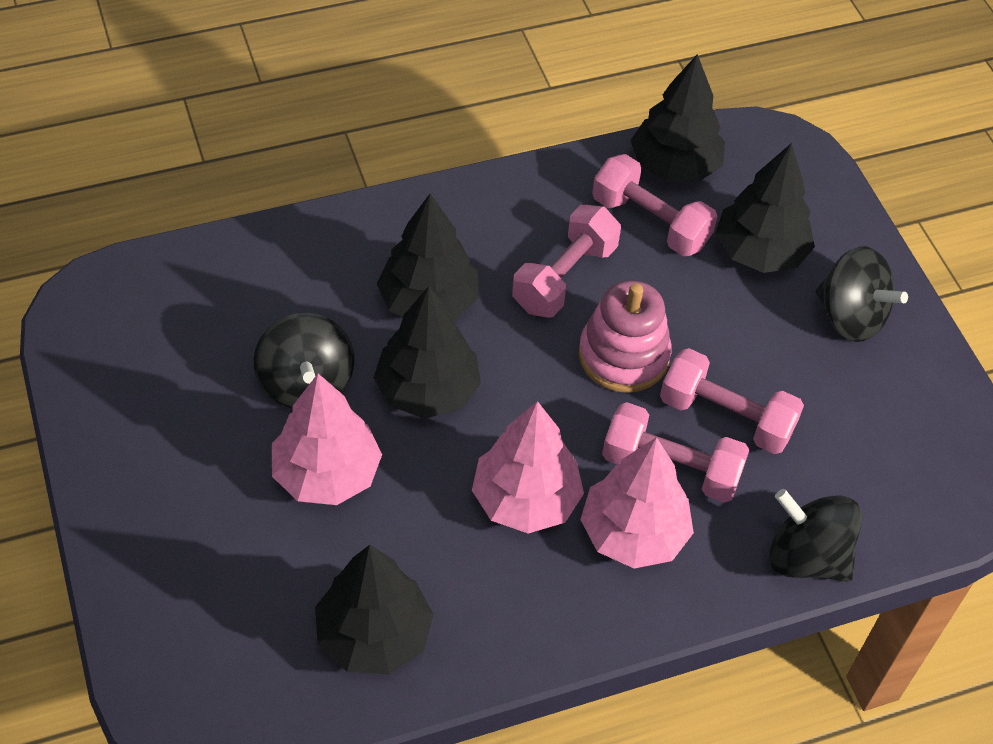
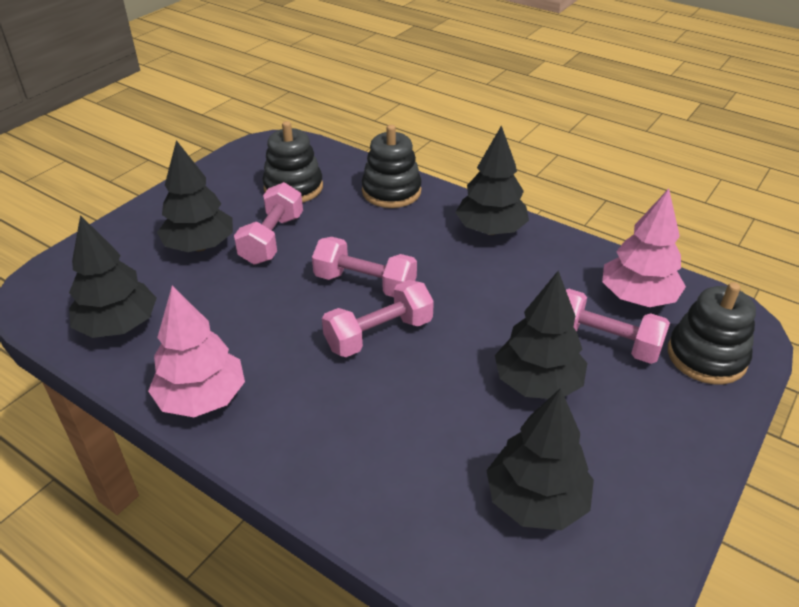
black spinning top: 3 -> 0
black stacking toy: 0 -> 3
pink stacking toy: 1 -> 0
pink tree: 3 -> 2

